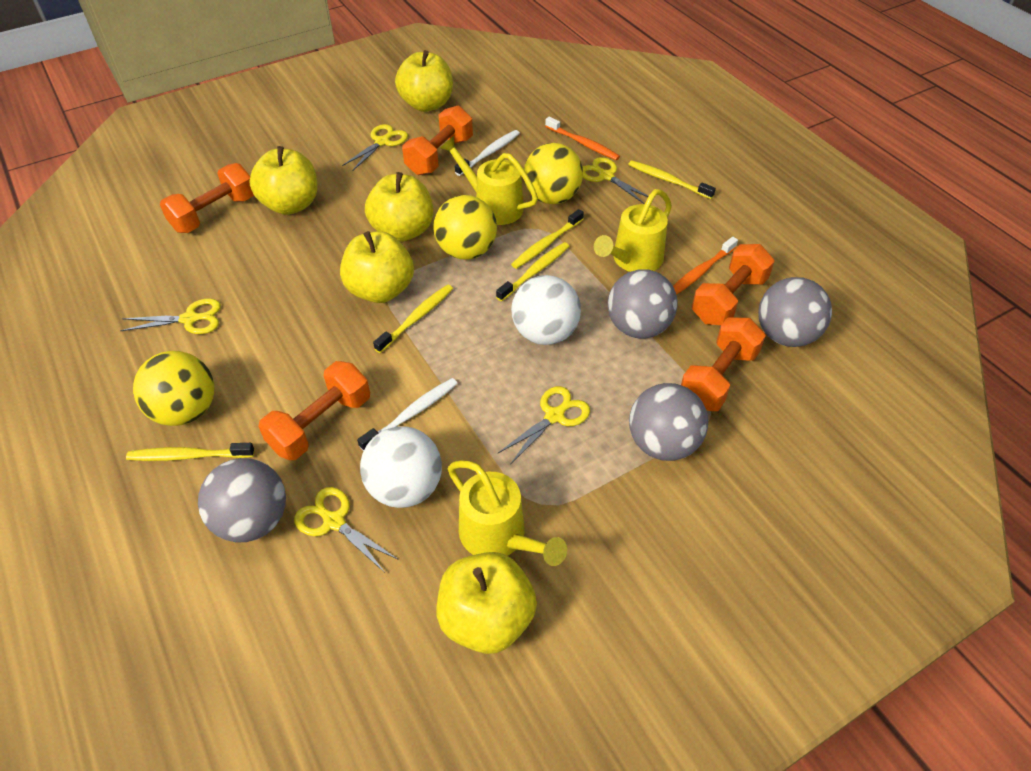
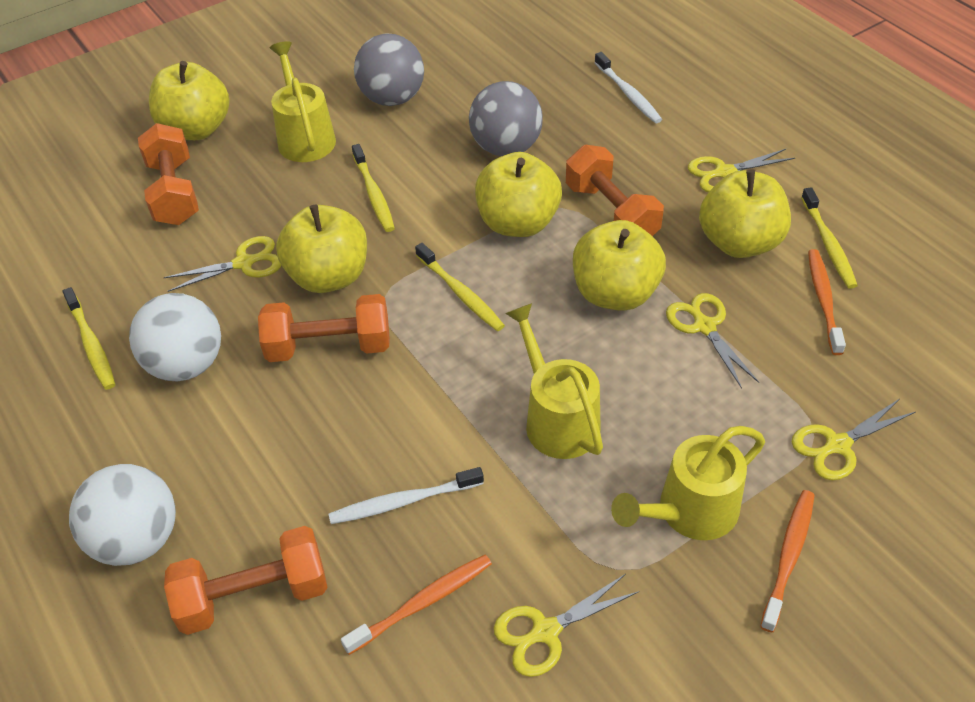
grey ball: 4 -> 2
orange dumbbell: 5 -> 4
orange toothbrush: 2 -> 3
yellow ball: 3 -> 0
yellow toothbrush: 5 -> 4

